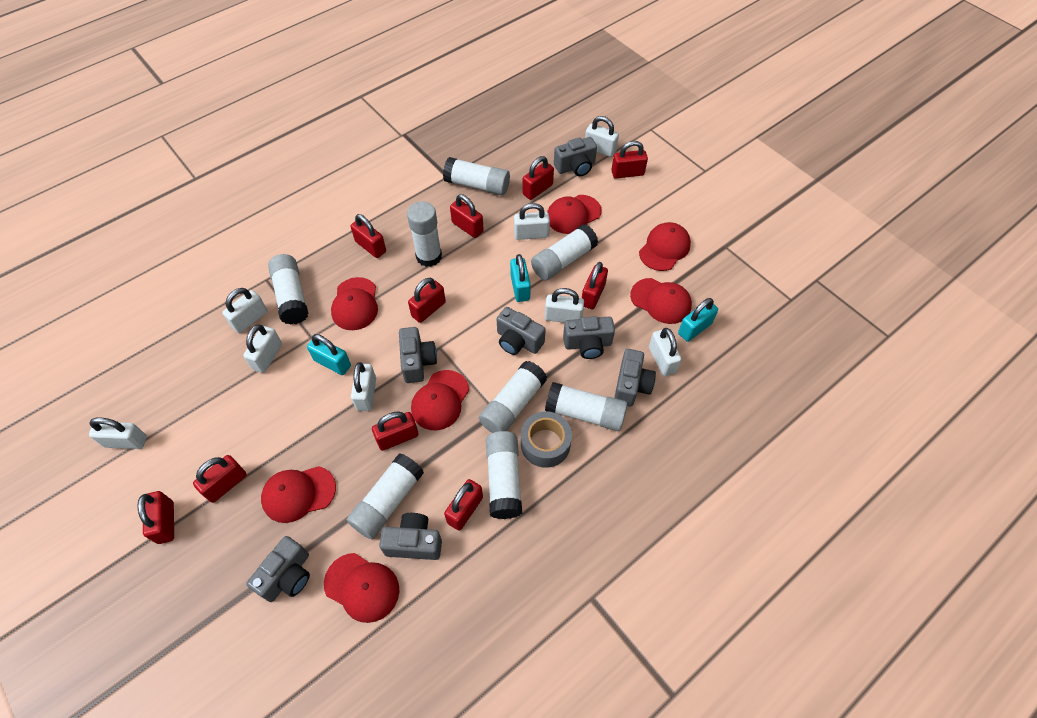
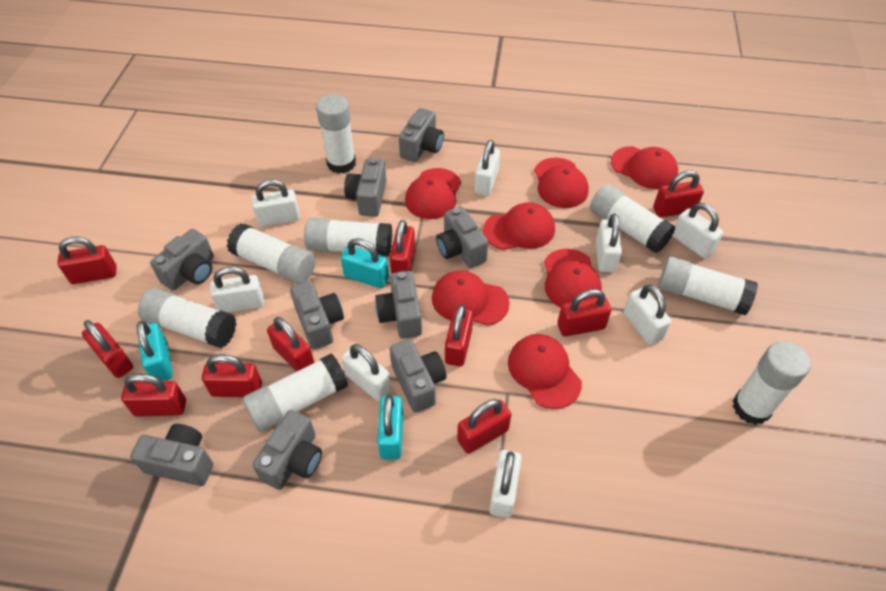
grey camera: 7 -> 9
grey tape: 1 -> 0

